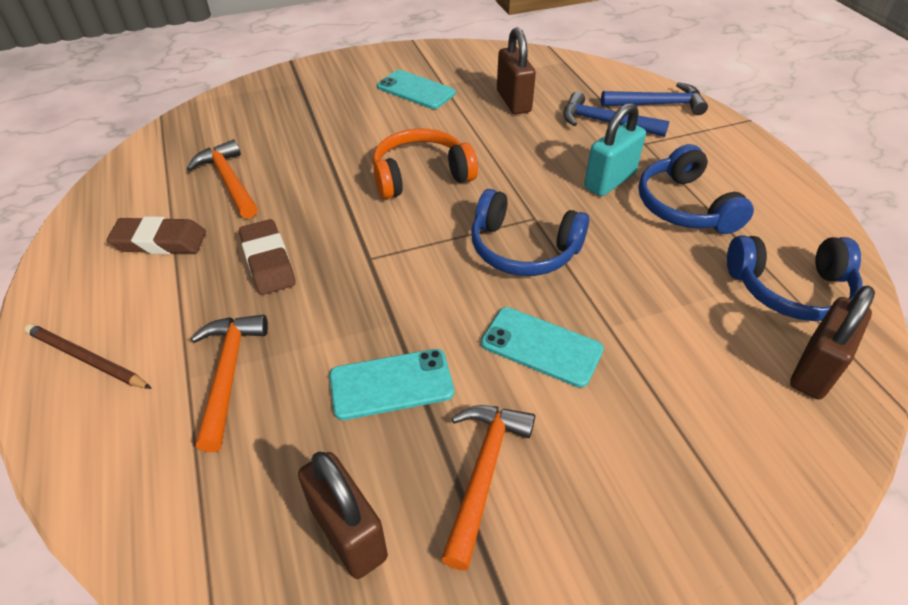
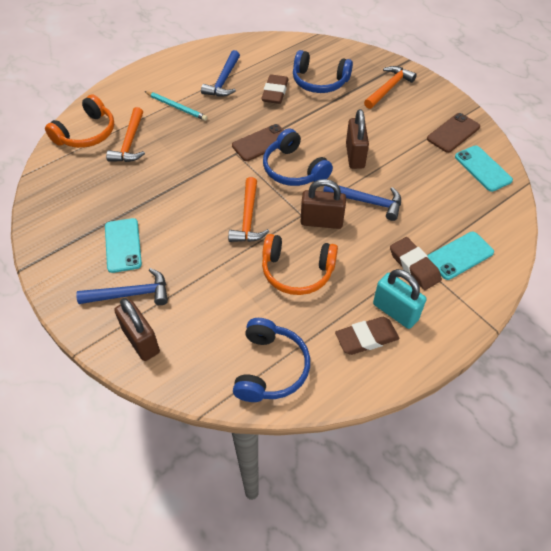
blue hammer: 2 -> 3
brown eraser: 2 -> 3
brown pencil: 1 -> 0
brown phone: 0 -> 2
orange headphones: 1 -> 2
turquoise pencil: 0 -> 1

